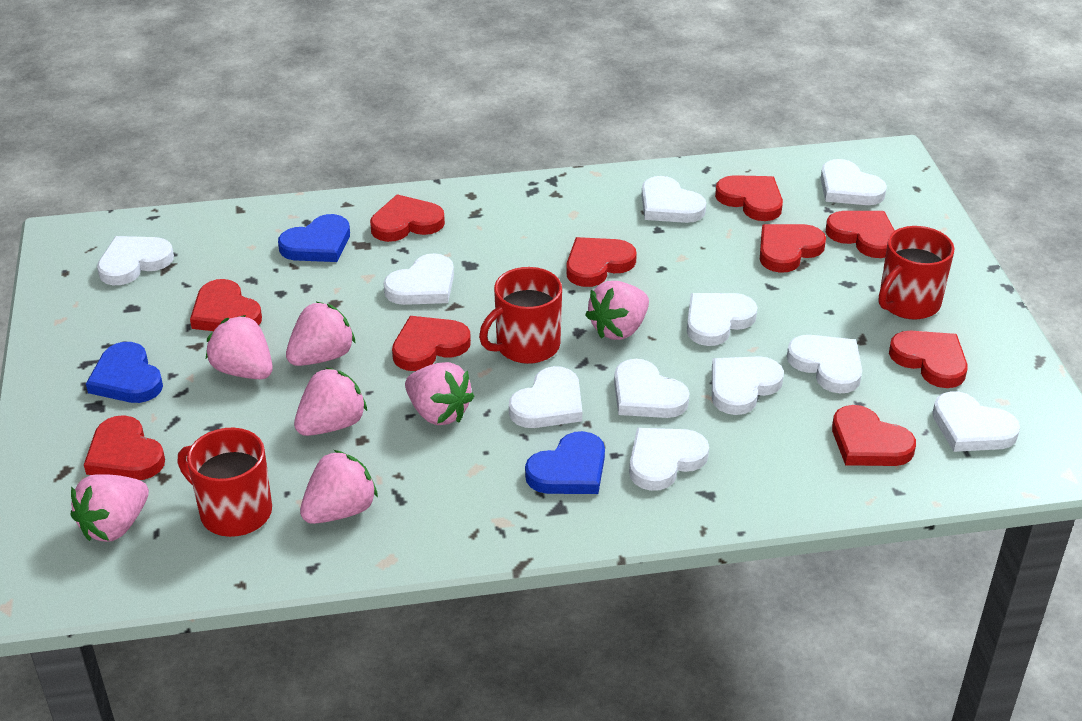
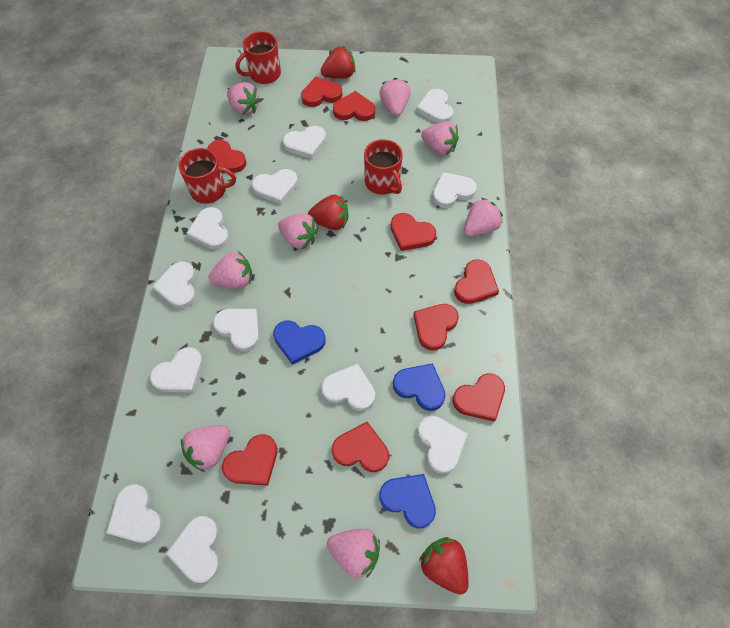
pink strawberry: 7 -> 8
red heart: 10 -> 9
red strawberry: 0 -> 3
white heart: 11 -> 12

